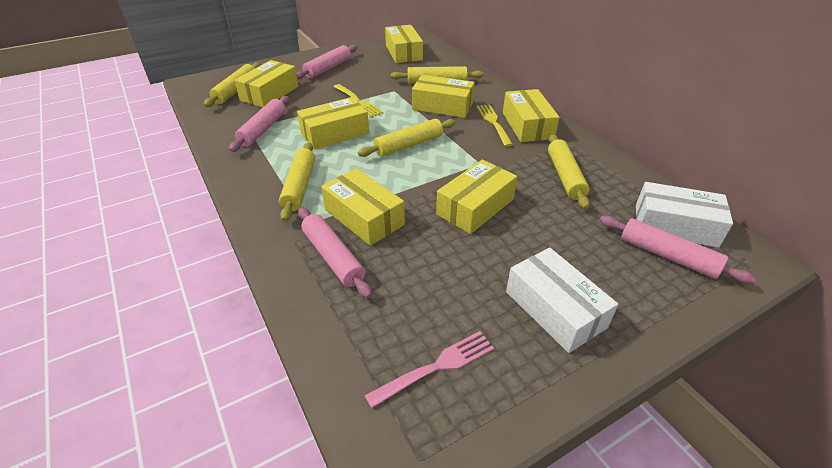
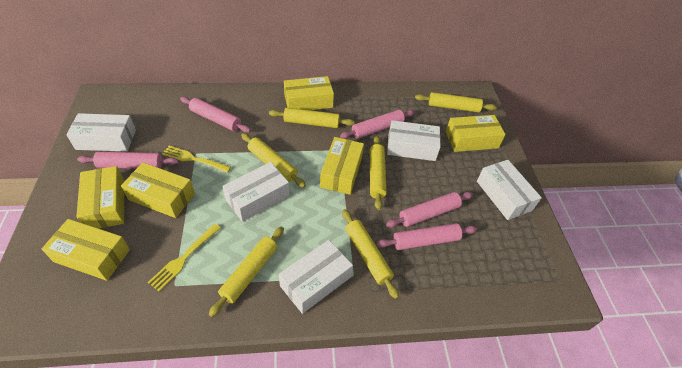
pink fork: 1 -> 0
pink rolling pin: 4 -> 5
white box: 2 -> 5
yellow box: 7 -> 6
yellow rolling pin: 5 -> 6

